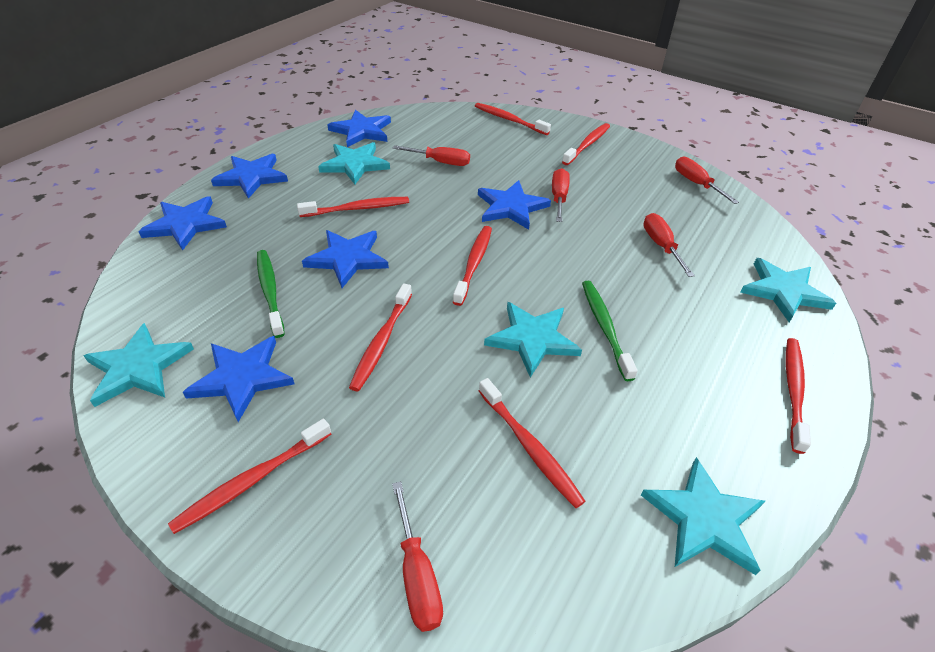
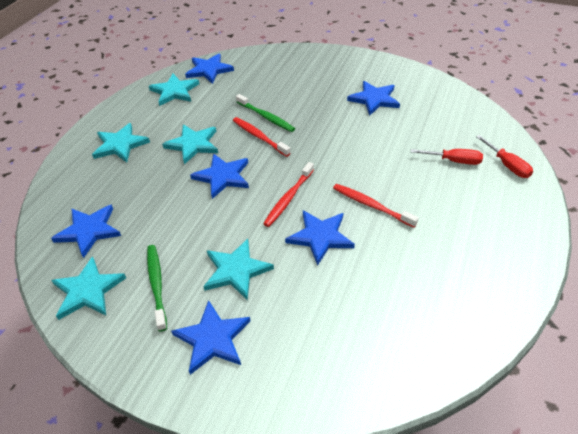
red screwdriver: 5 -> 2
red toothbrush: 8 -> 3

